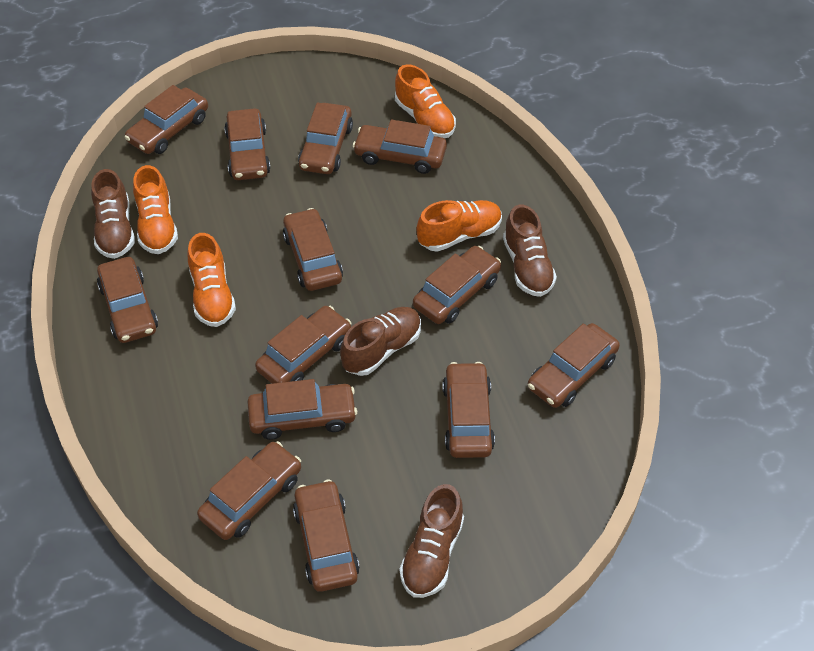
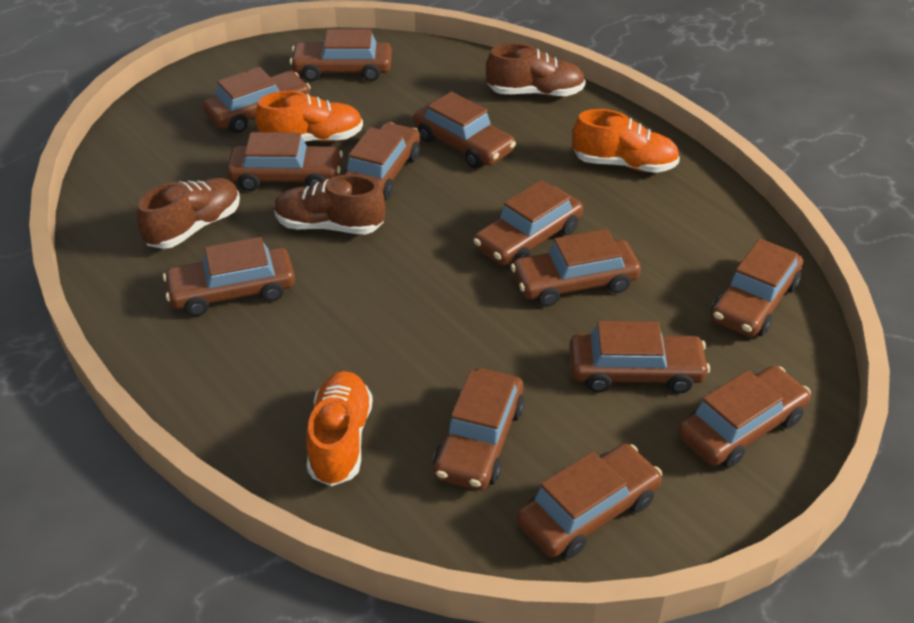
brown shoe: 4 -> 3
orange shoe: 4 -> 3

